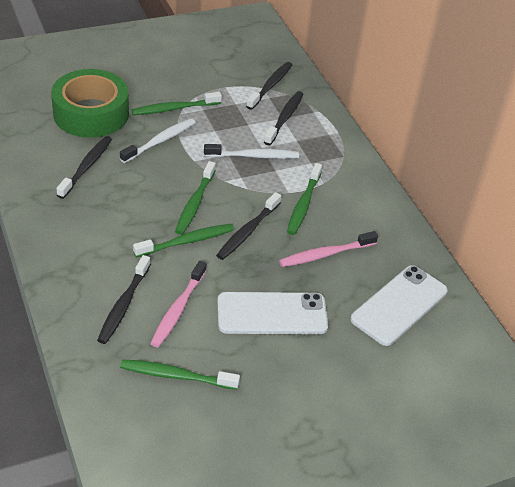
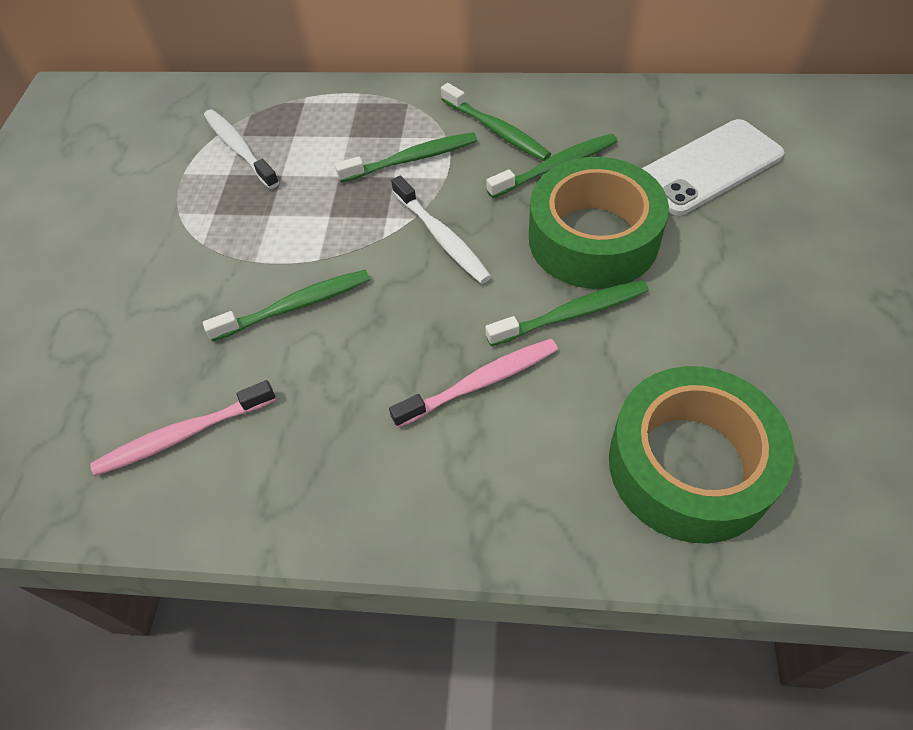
black toothbrush: 5 -> 0
green tape: 1 -> 2
white phone: 2 -> 1

